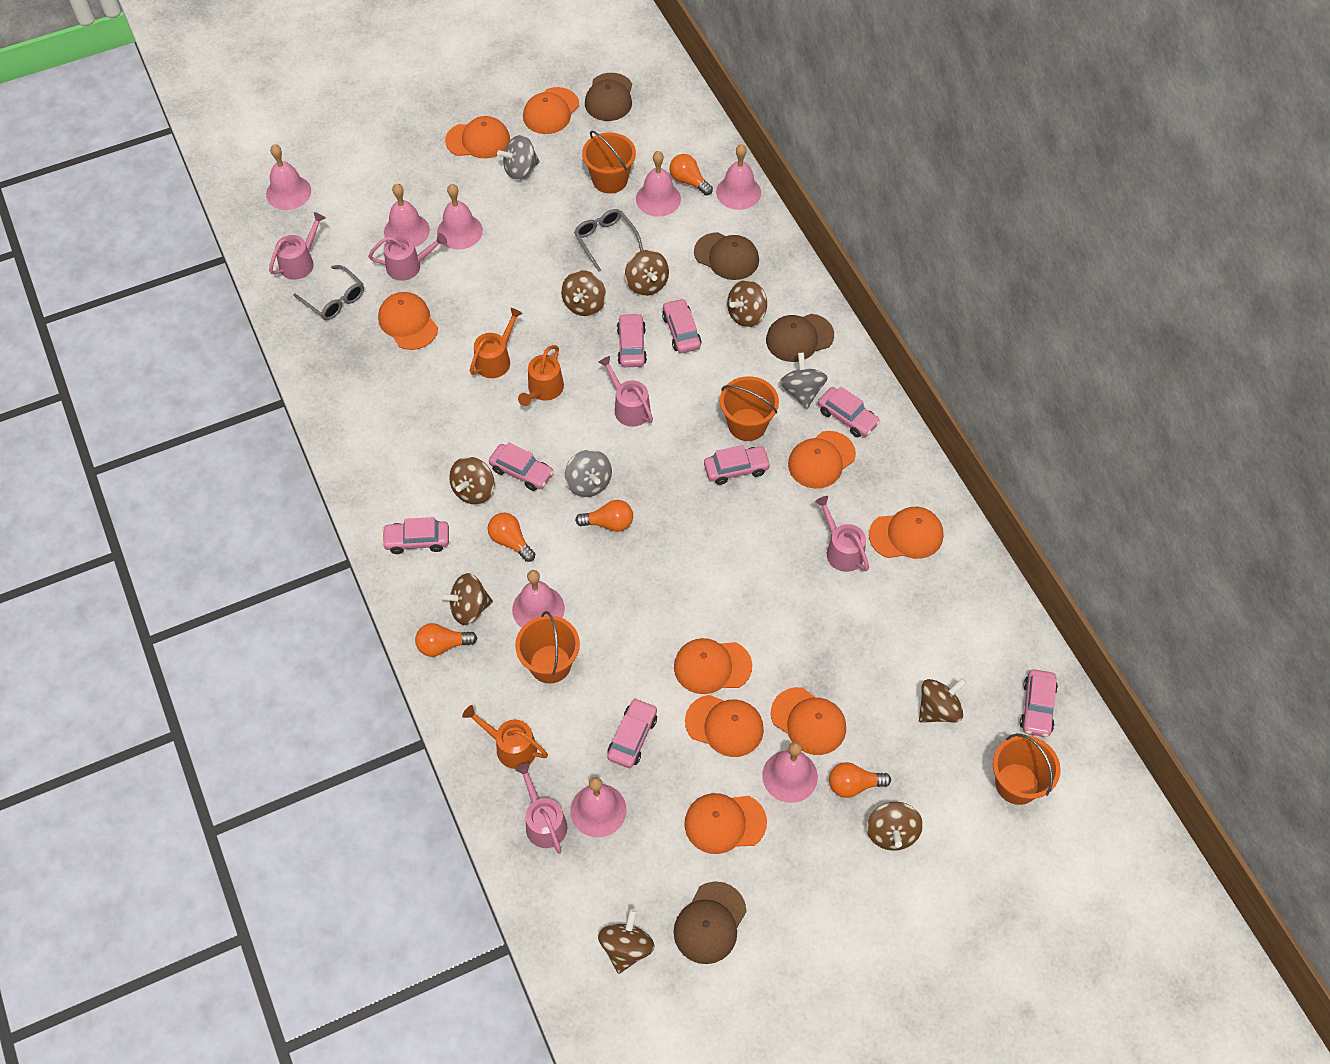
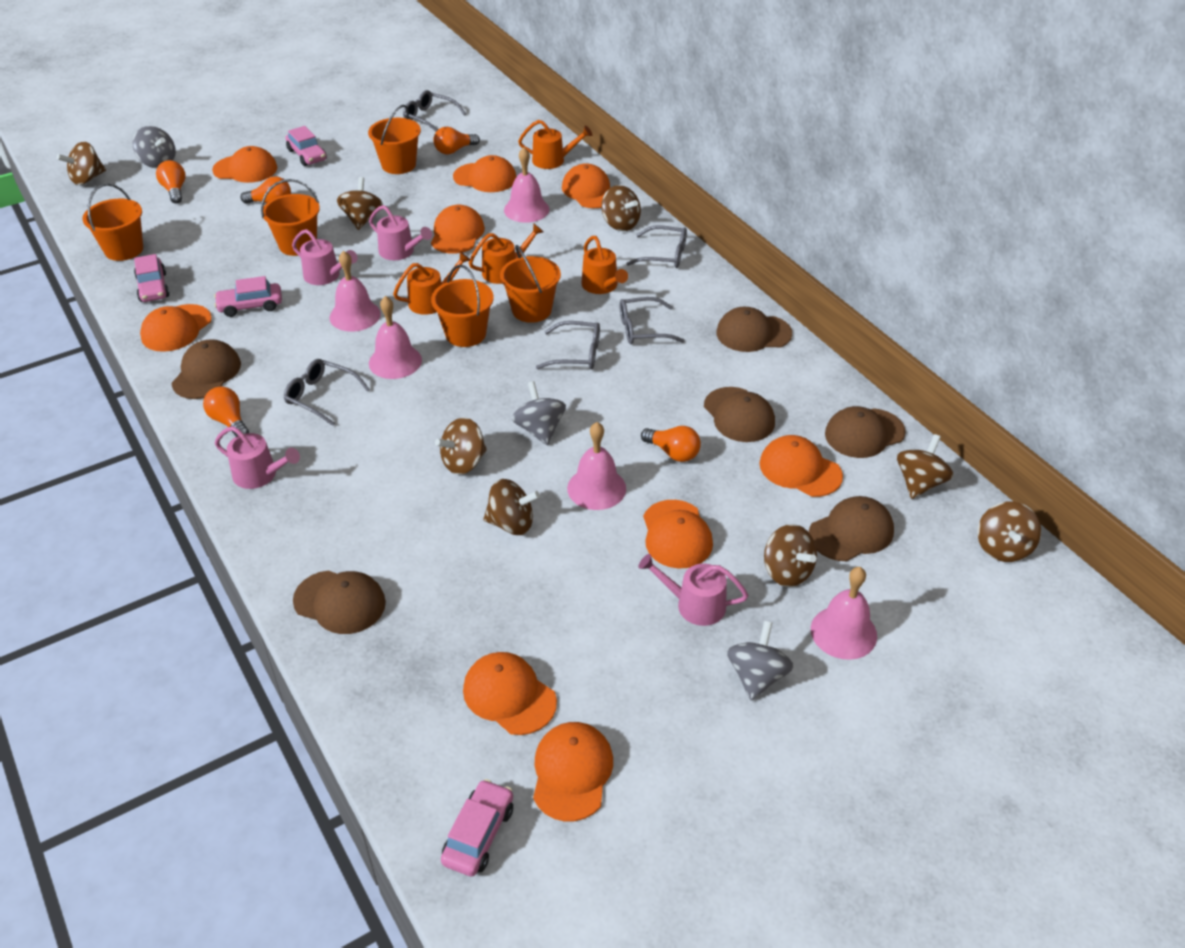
brown cap: 4 -> 6
grey glasses: 2 -> 5
orange bucket: 4 -> 5
orange watering can: 3 -> 4
pink bell: 8 -> 5
pink car: 8 -> 4
pink watering can: 5 -> 4

